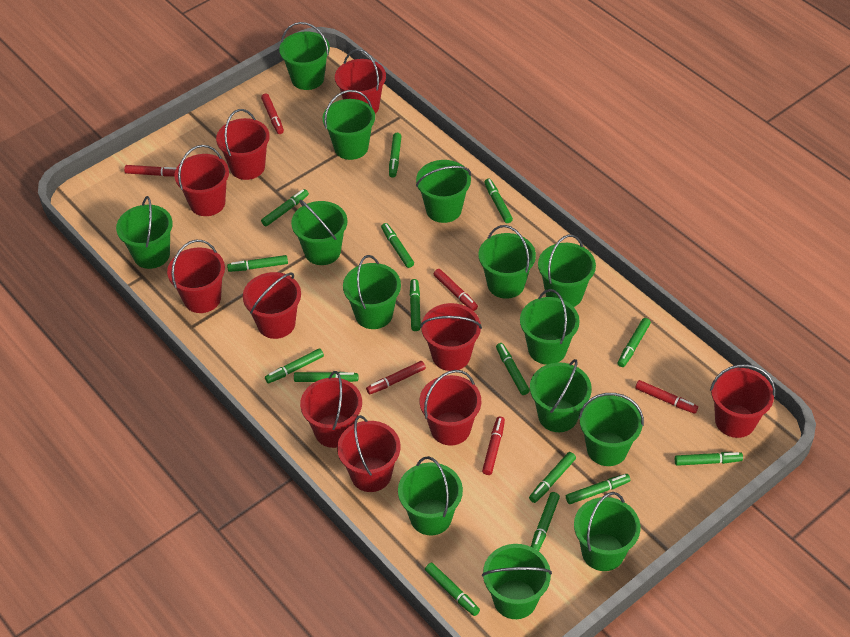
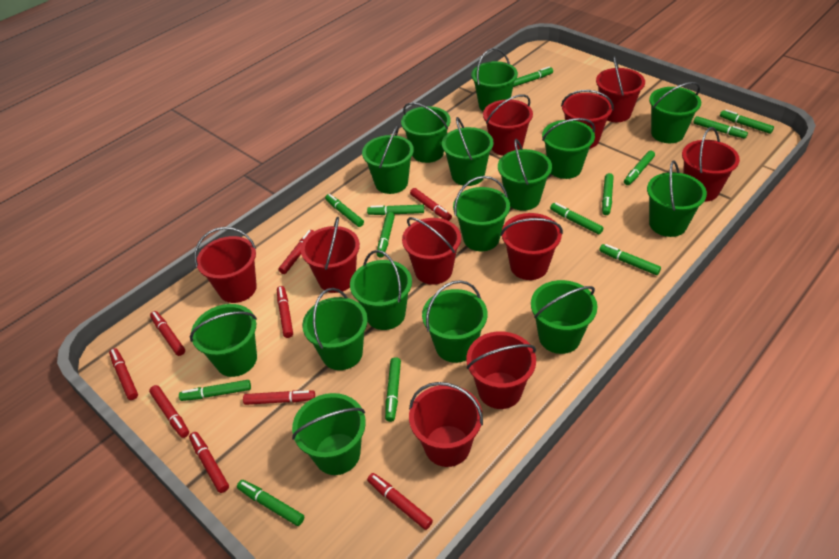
green bucket: 14 -> 15
green marker: 15 -> 13
red marker: 6 -> 9

